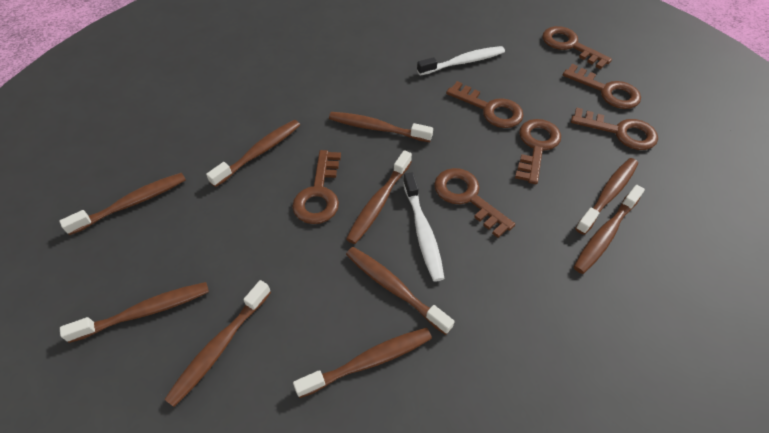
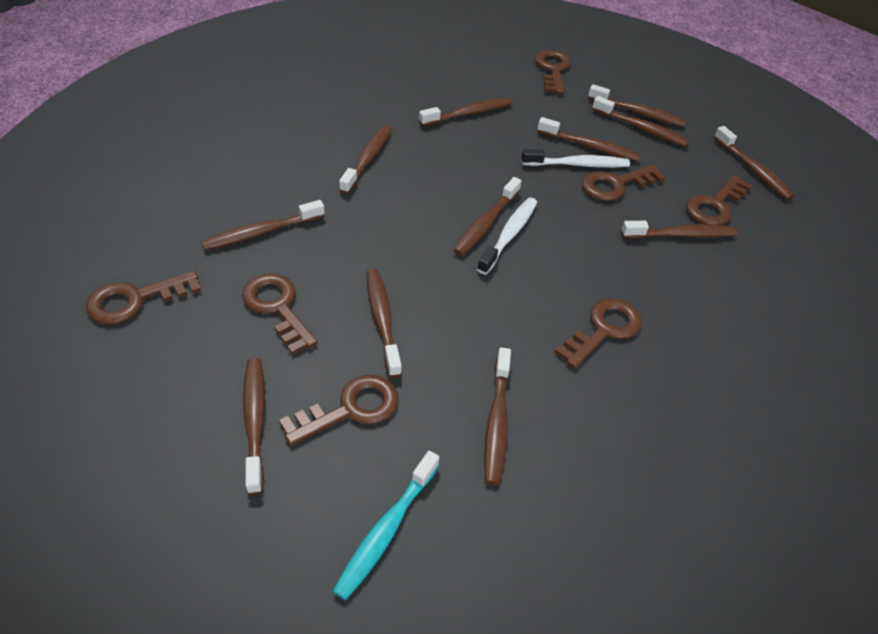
brown toothbrush: 10 -> 12
turquoise toothbrush: 0 -> 1

